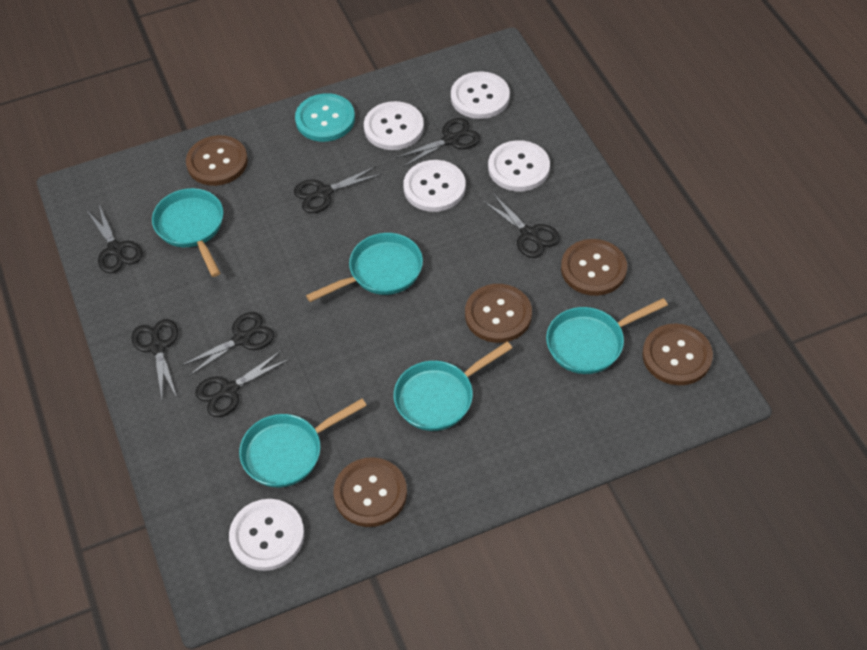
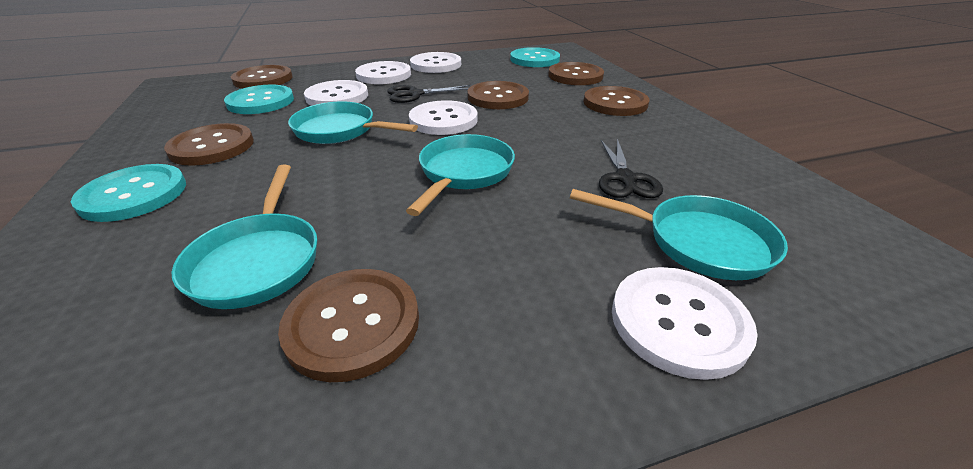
black scissors: 7 -> 2
brown button: 5 -> 6
turquoise button: 1 -> 3
turquoise pan: 5 -> 4

